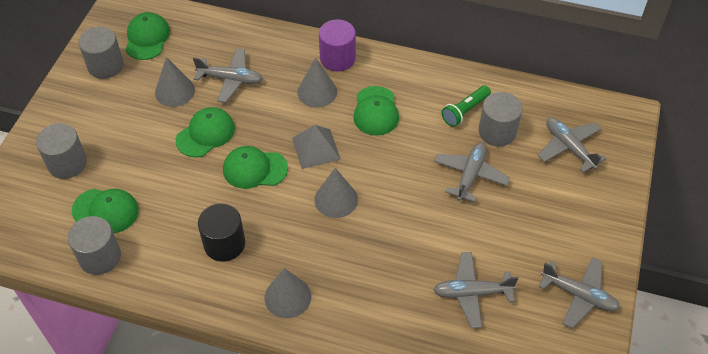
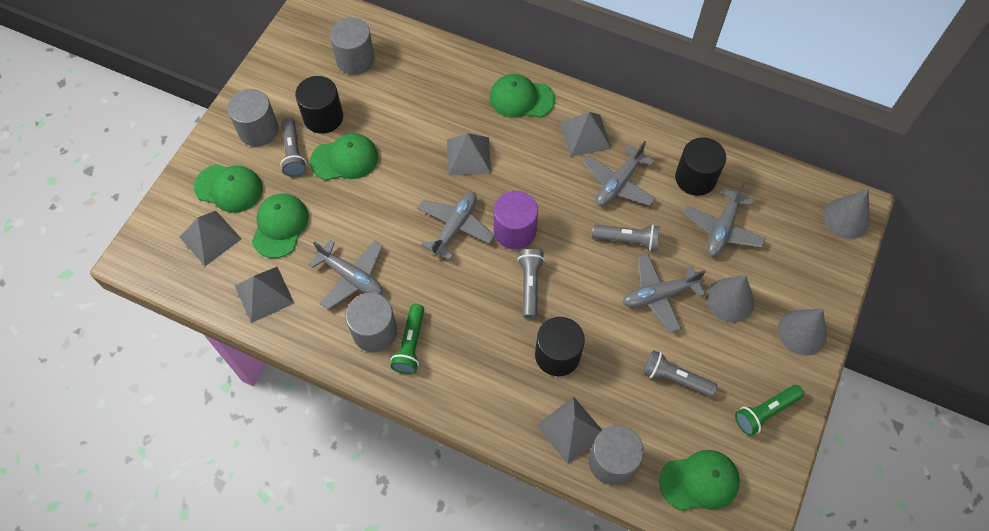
black cylinder: 1 -> 3
green flashlight: 1 -> 2
grey cone: 4 -> 3
grey flashlight: 0 -> 4
grey pyramid: 1 -> 5

